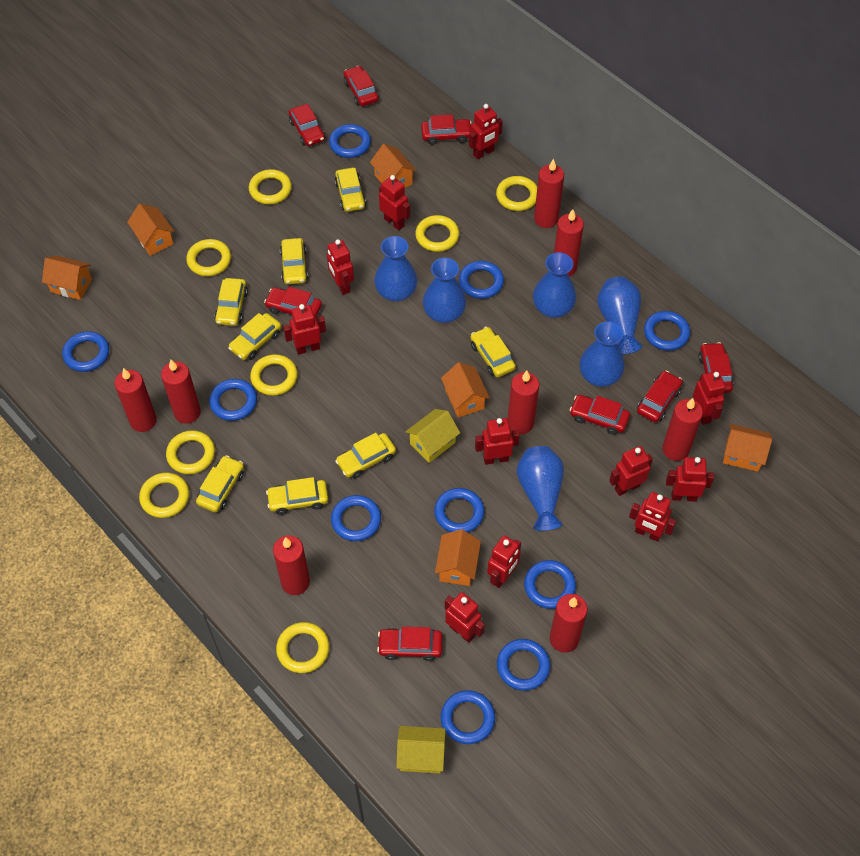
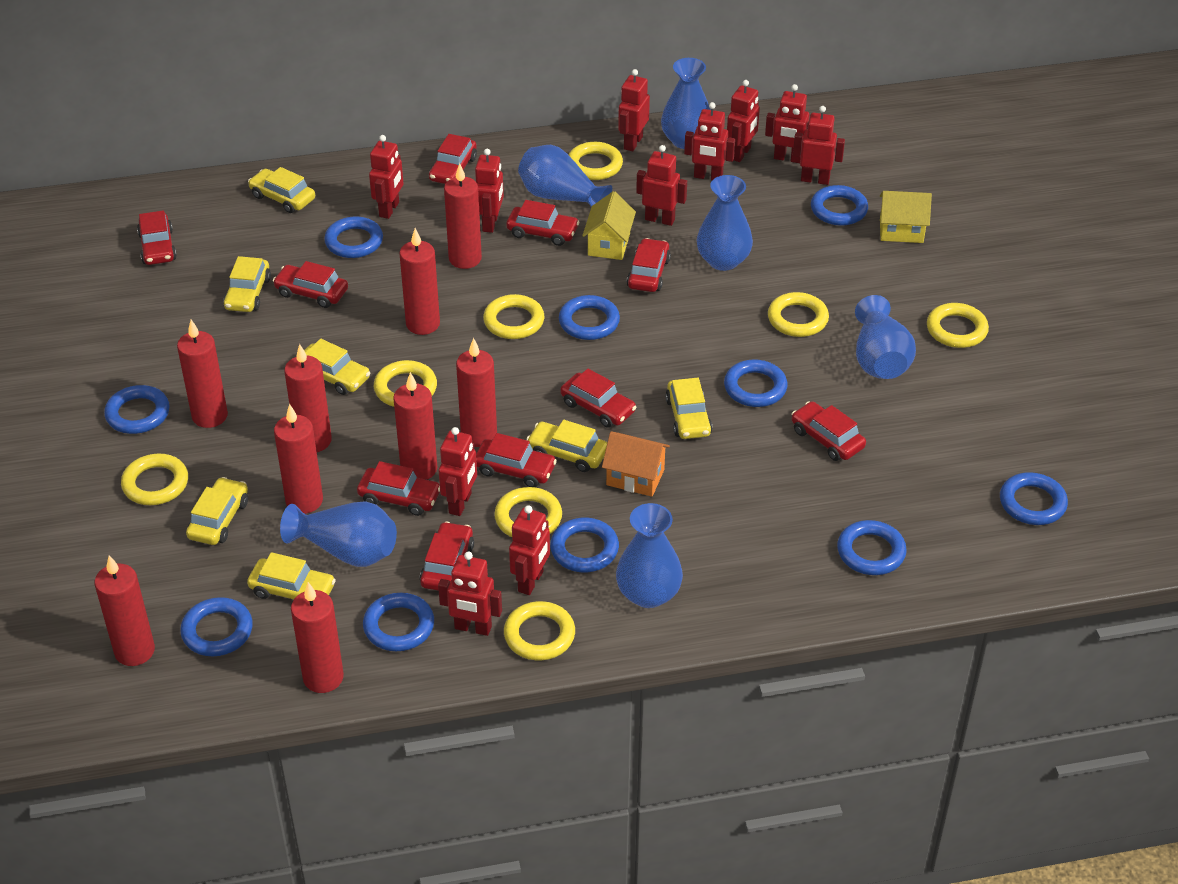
orange house: 6 -> 1
red candle: 8 -> 9
red car: 8 -> 10
yellow car: 8 -> 7

